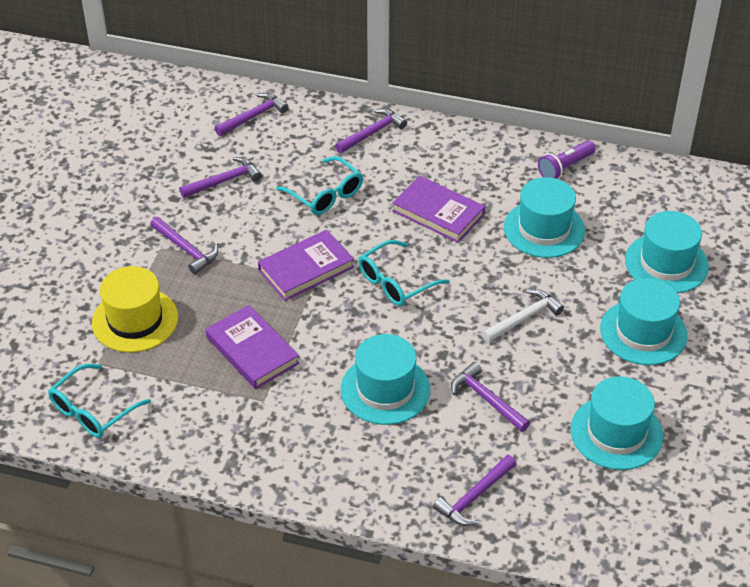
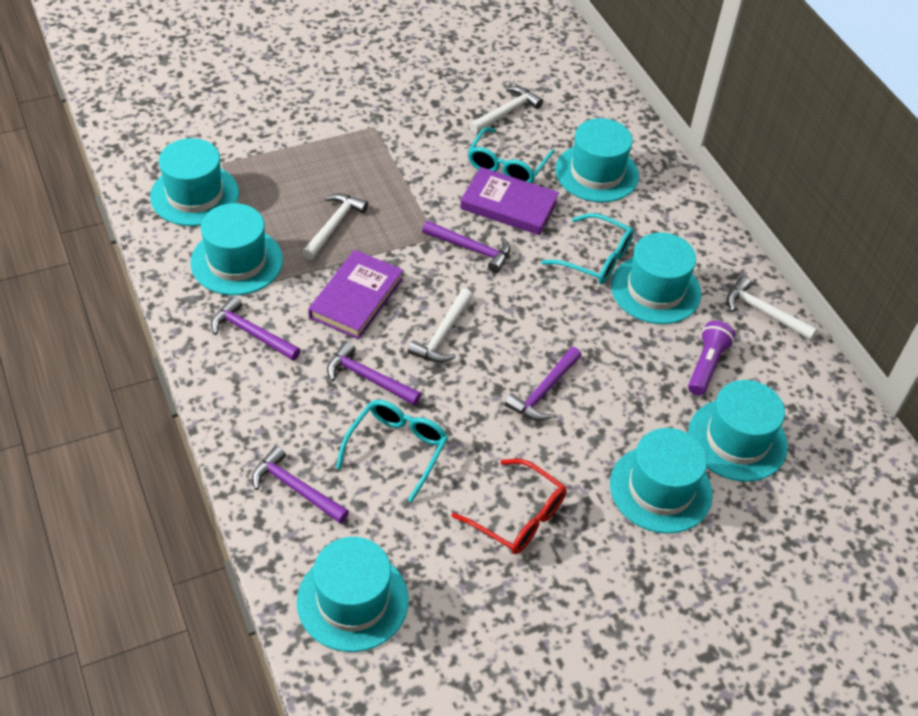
purple book: 3 -> 2
purple hammer: 6 -> 5
red glasses: 0 -> 1
turquoise hat: 5 -> 7
white hammer: 1 -> 4
yellow hat: 1 -> 0

